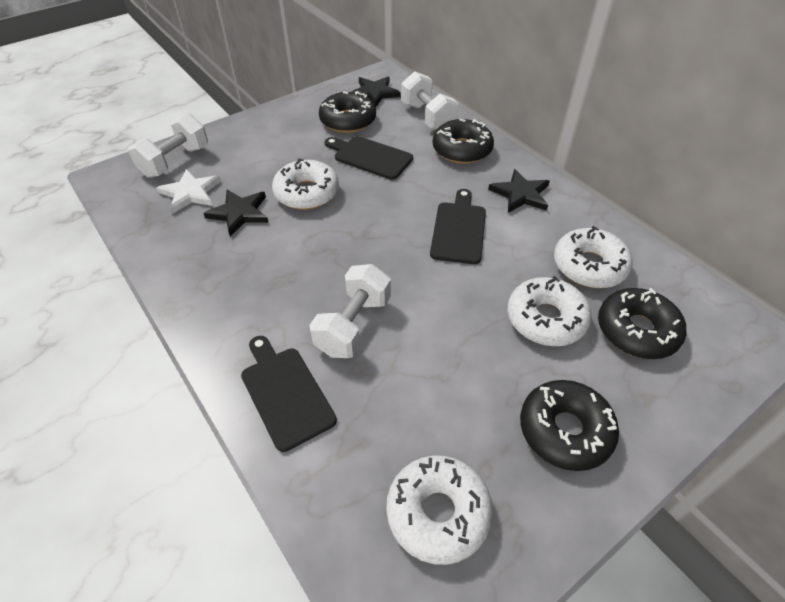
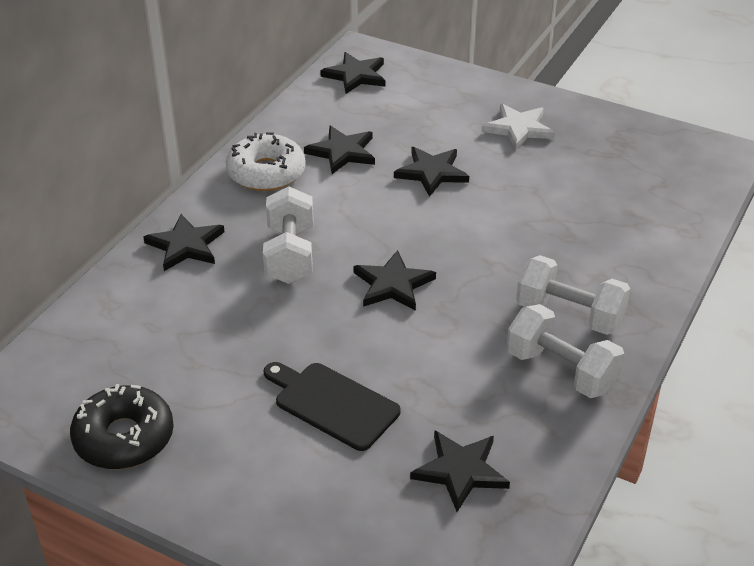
black cutting board: 3 -> 1
black donut: 4 -> 1
black star: 3 -> 6
white donut: 4 -> 1

